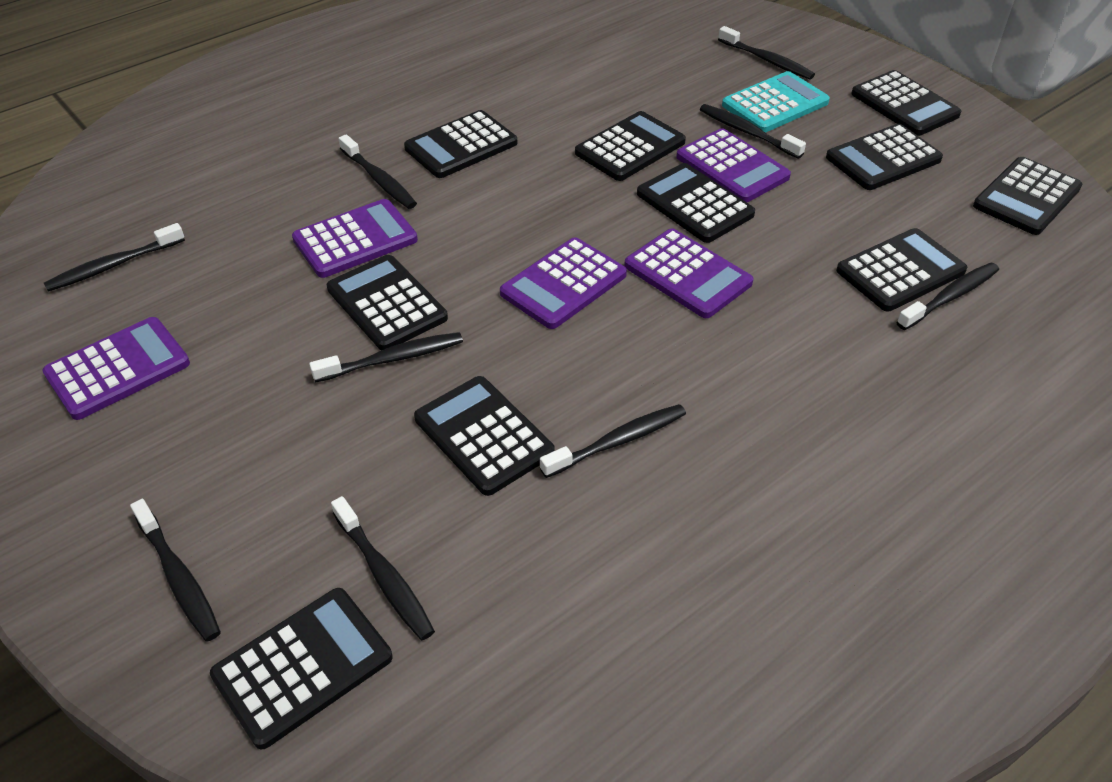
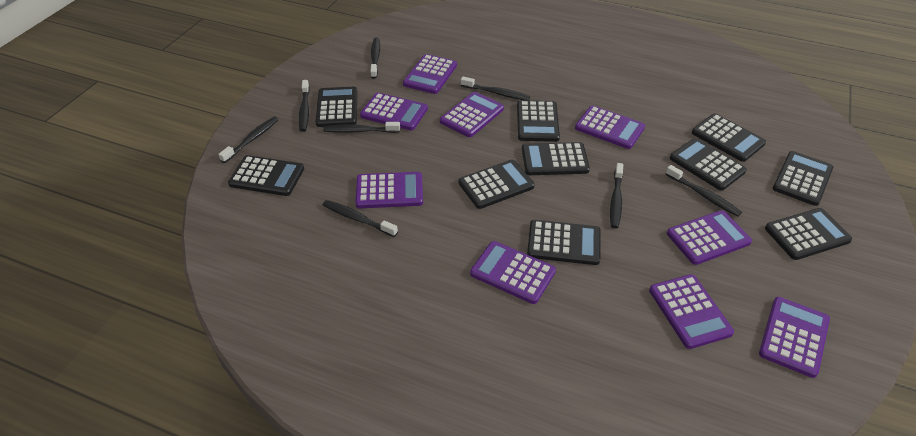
black toothbrush: 9 -> 8
purple calculator: 5 -> 9
turquoise calculator: 1 -> 0

